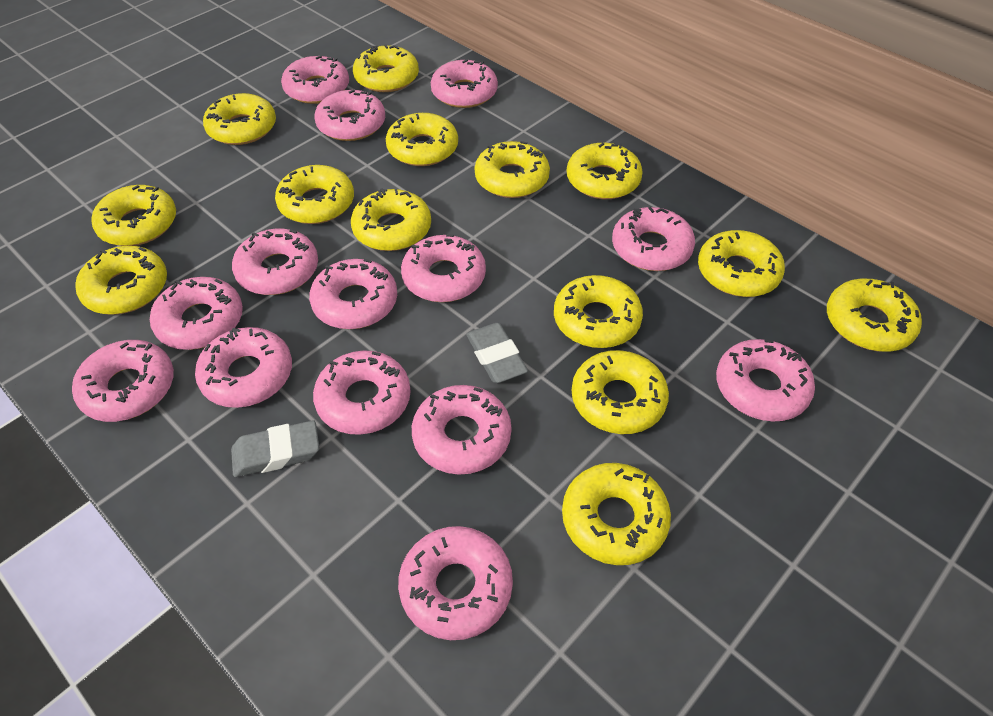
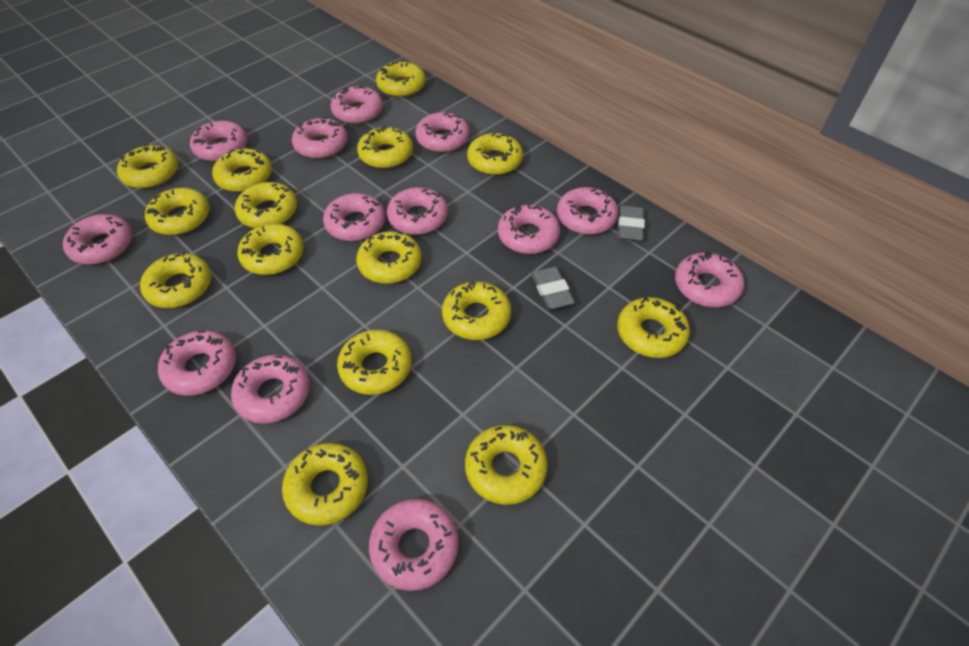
pink donut: 14 -> 13
yellow donut: 14 -> 15

